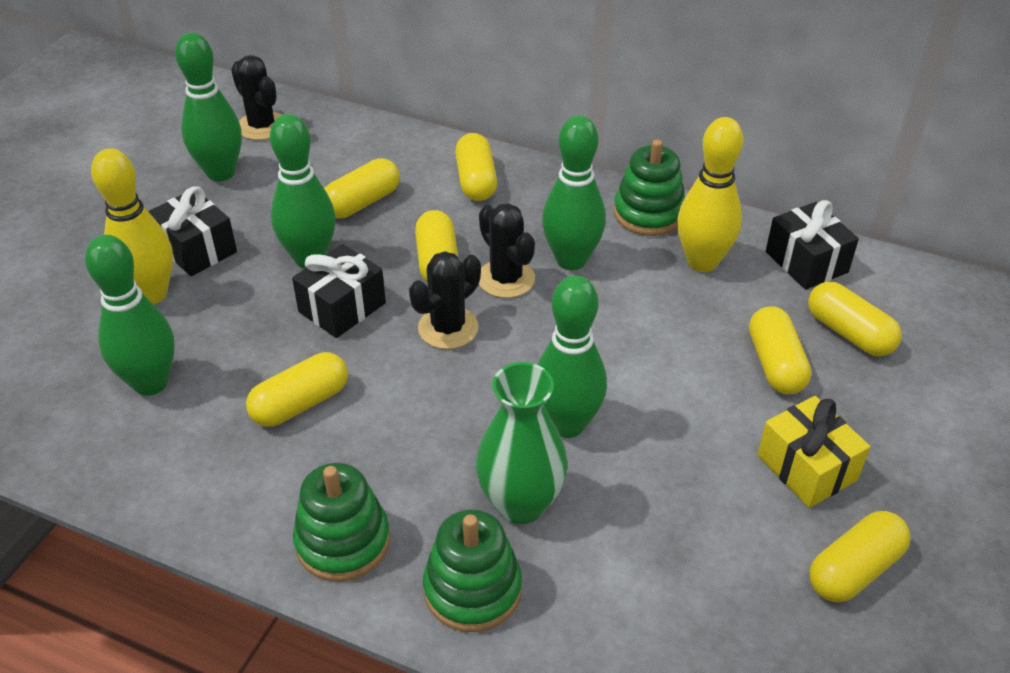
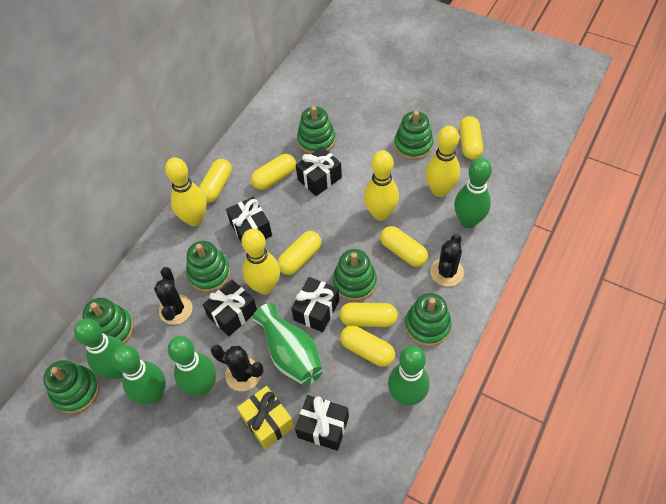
black gift: 3 -> 5
green stacking toy: 3 -> 7
yellow bowling pin: 2 -> 4

